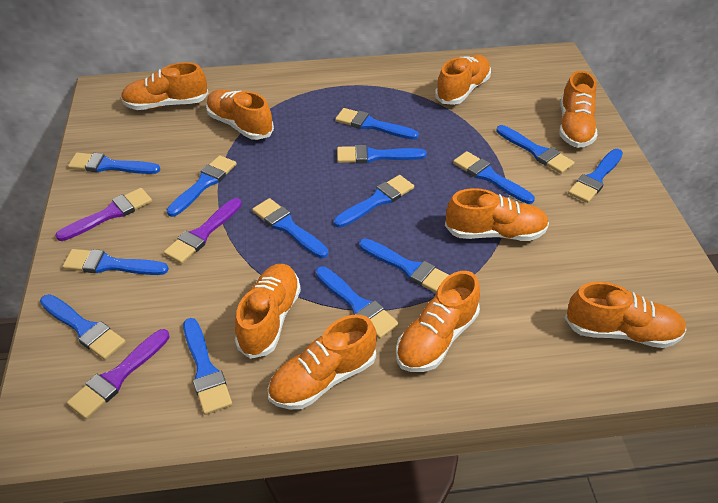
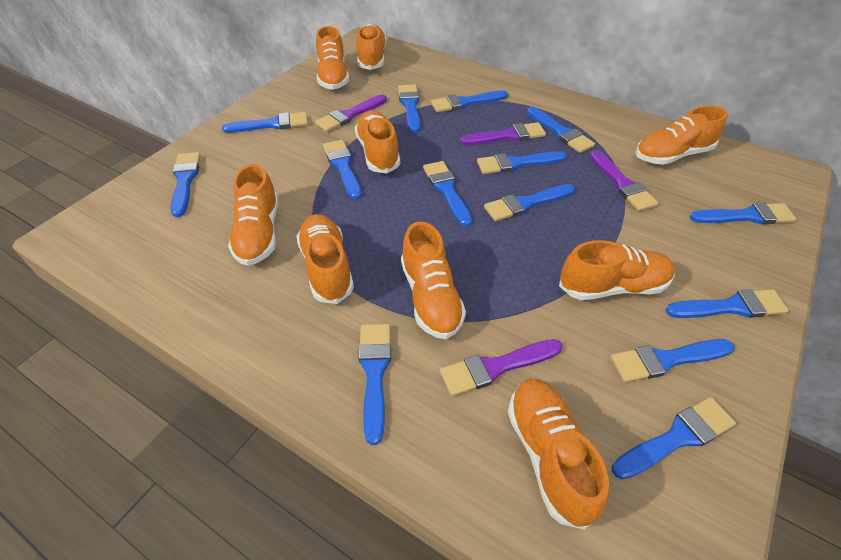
purple brush: 3 -> 4

